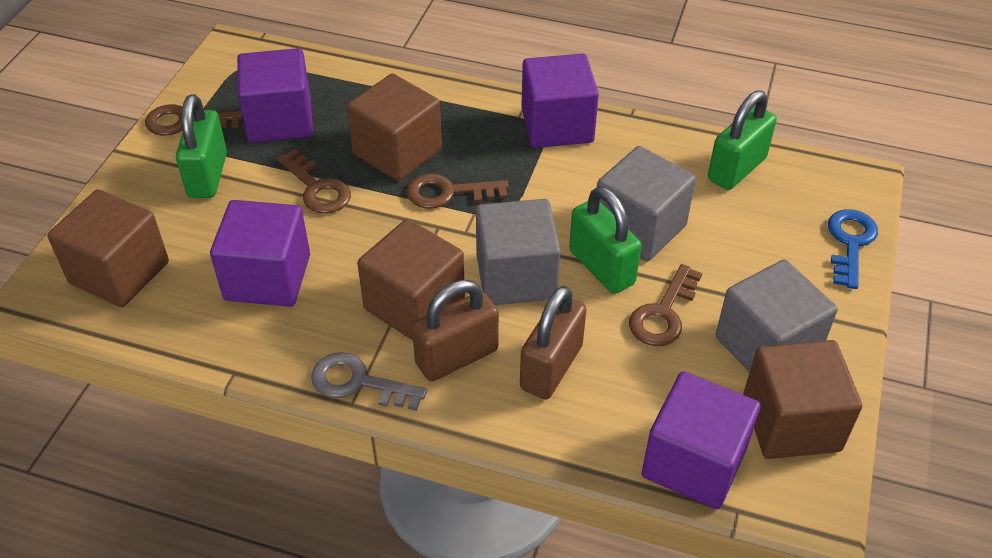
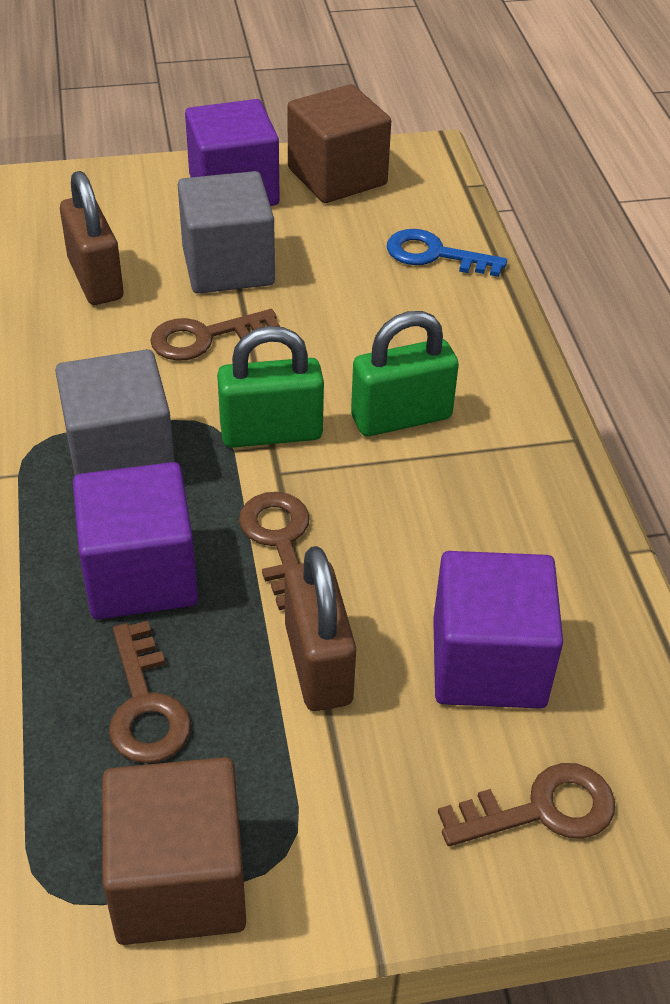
brown cube: 4 -> 2
green padlock: 3 -> 2
grey cube: 3 -> 2
grey key: 1 -> 0
purple cube: 4 -> 3

